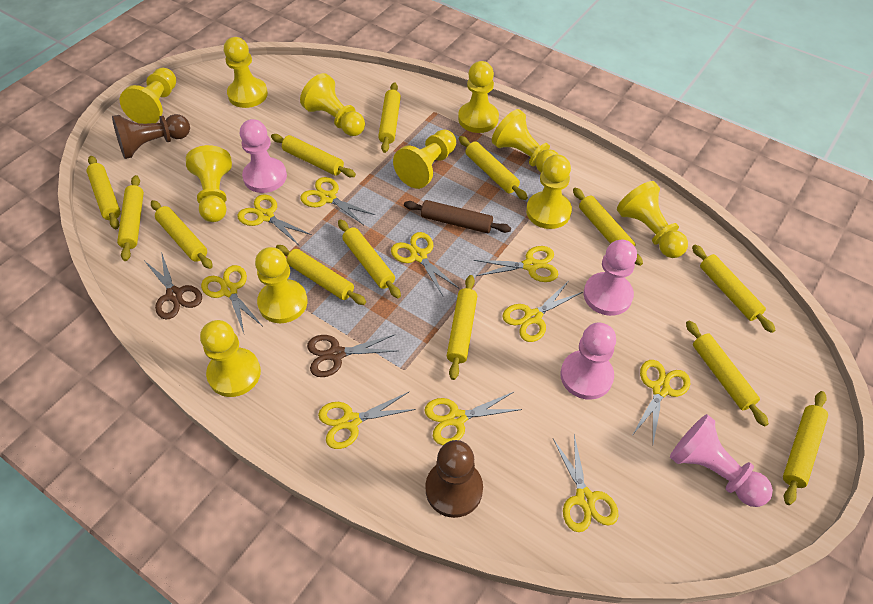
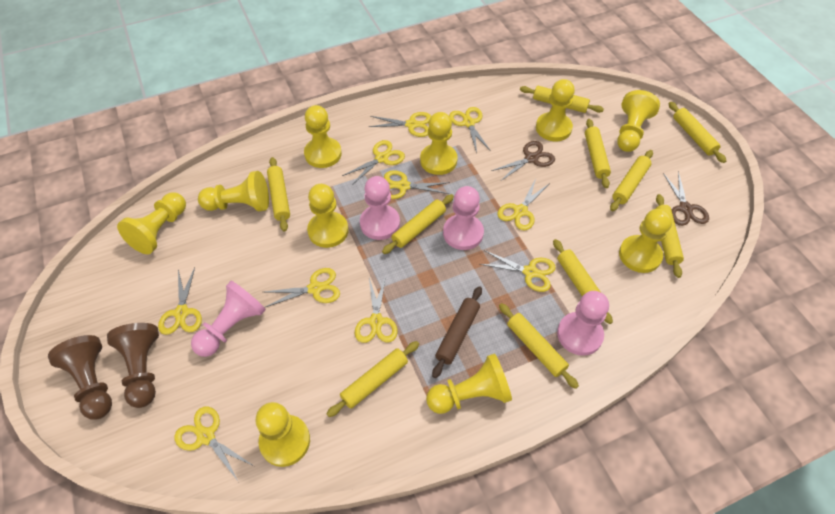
yellow pawn: 11 -> 10
yellow rolling pin: 13 -> 10

